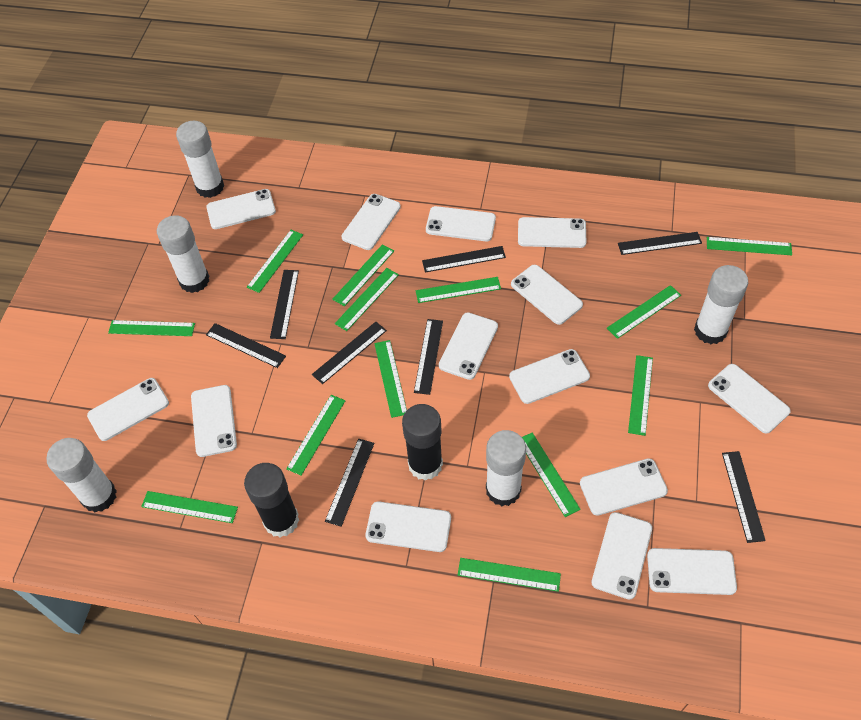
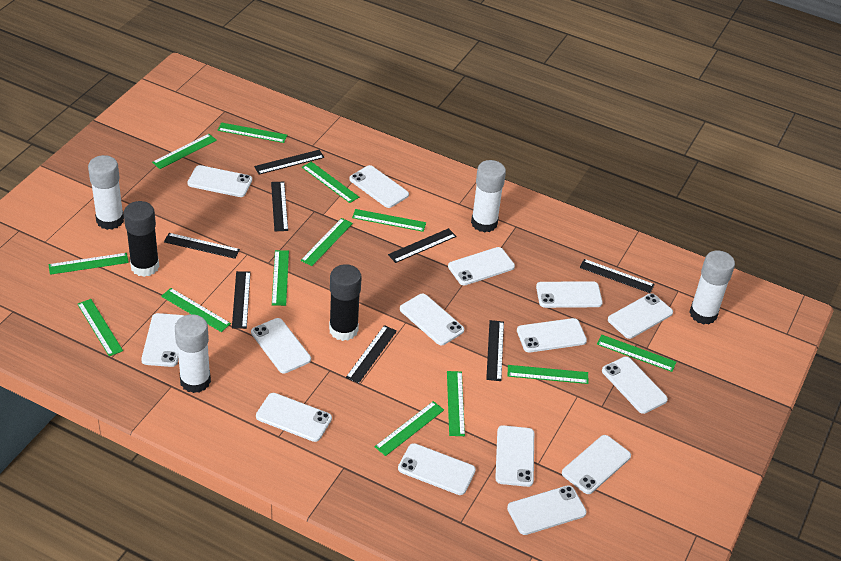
white glue stick: 5 -> 4
white phone: 14 -> 15

